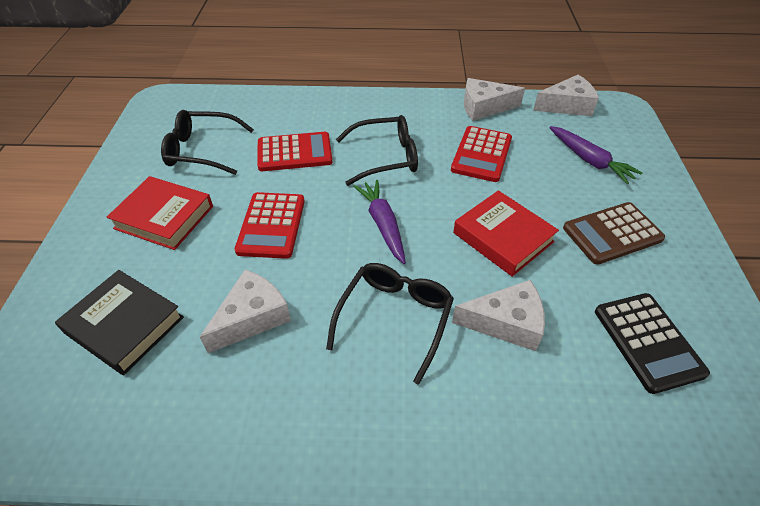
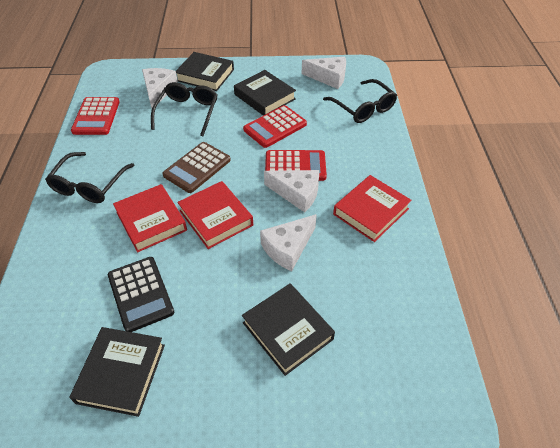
black book: 1 -> 4
purple carrot: 2 -> 0
red book: 2 -> 3

